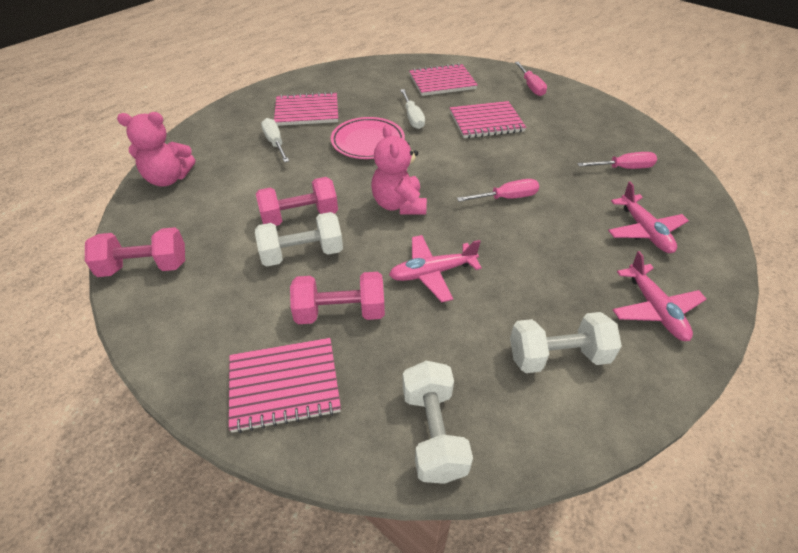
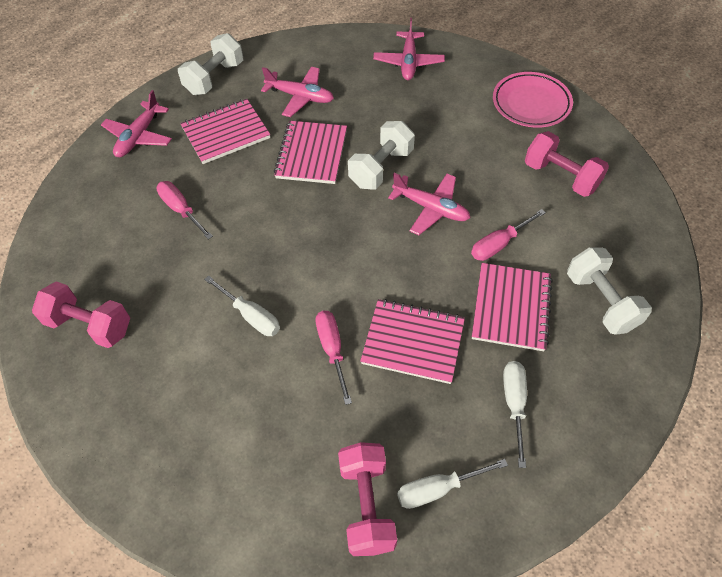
pink plane: 3 -> 4
pink teddy bear: 2 -> 0
white screwdriver: 2 -> 3

